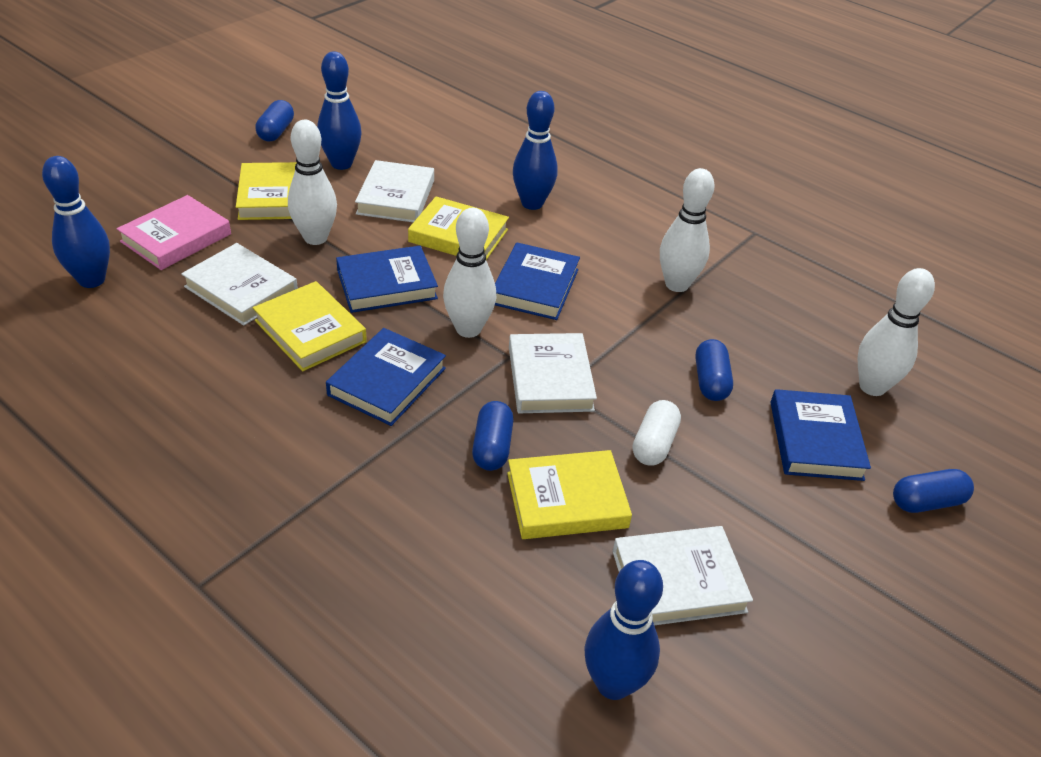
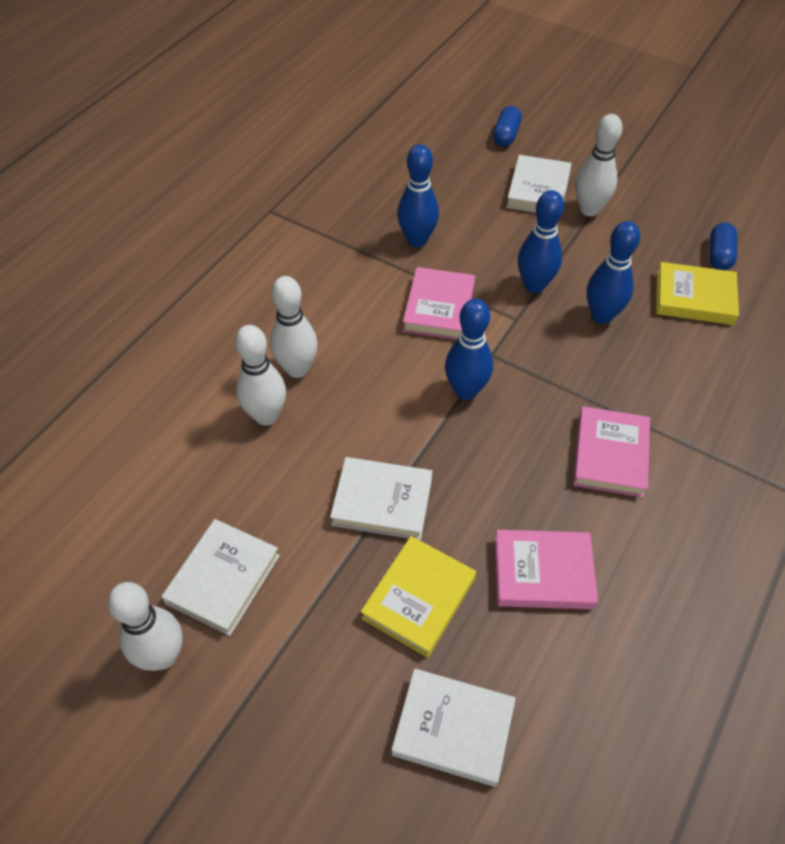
blue book: 4 -> 0
blue capsule: 4 -> 2
pink book: 1 -> 3
white capsule: 1 -> 0
yellow book: 4 -> 2

